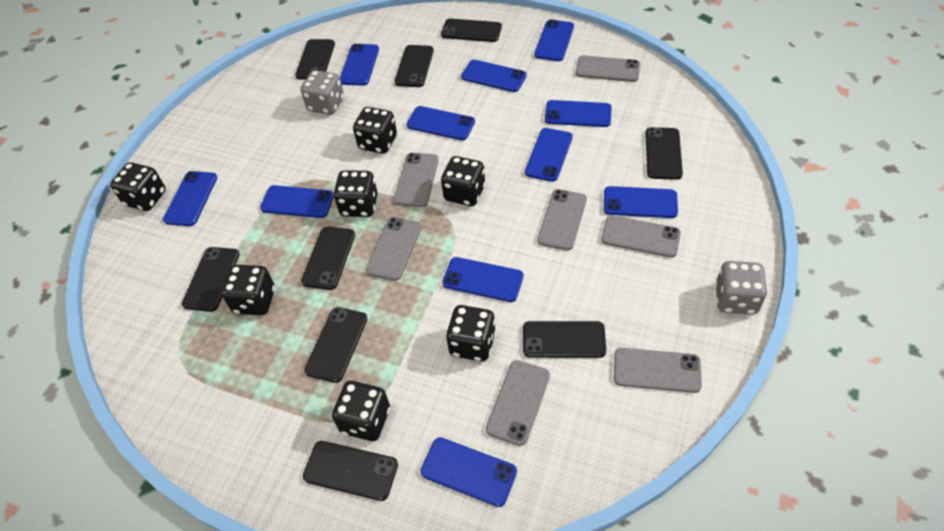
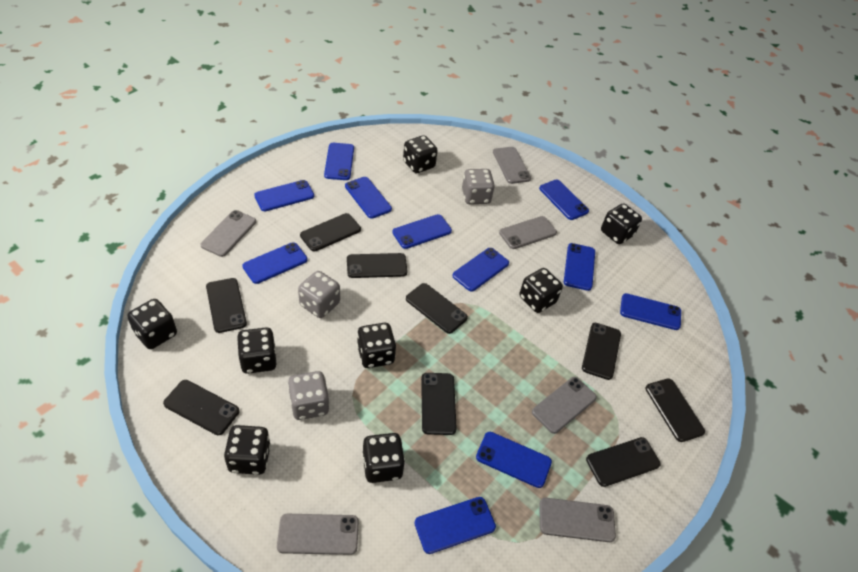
black dice: 7 -> 8
grey dice: 2 -> 3
grey phone: 7 -> 6

